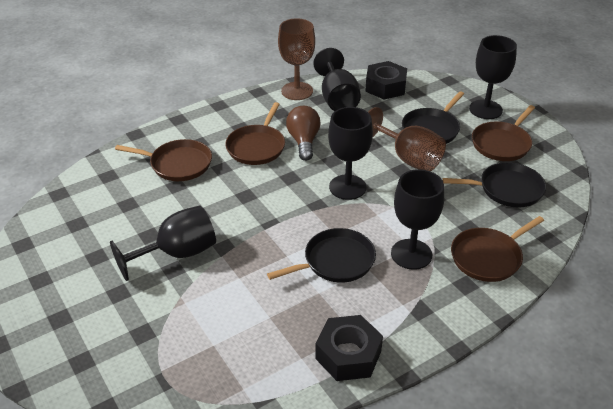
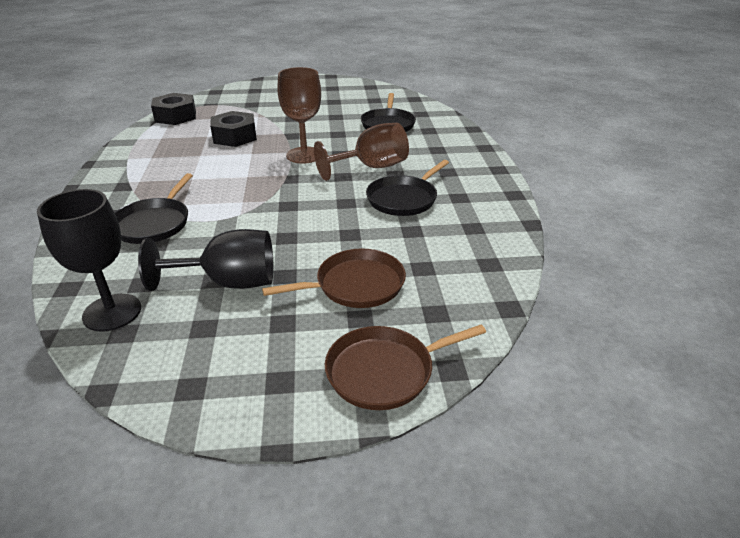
black goblet: 5 -> 2
brown light bulb: 1 -> 0
brown pan: 4 -> 2

